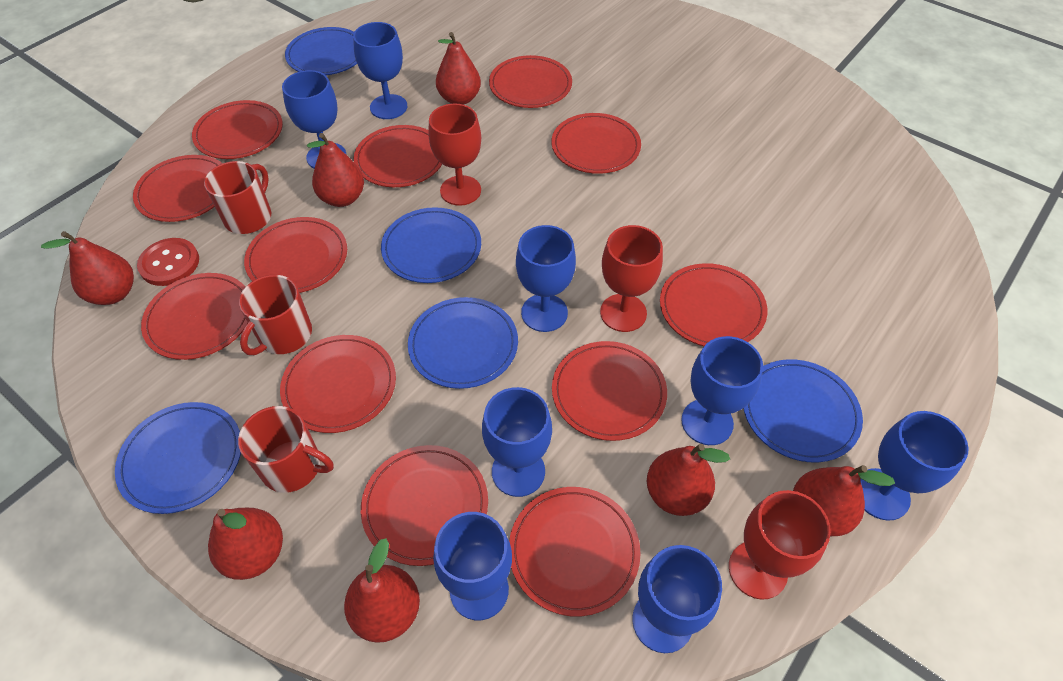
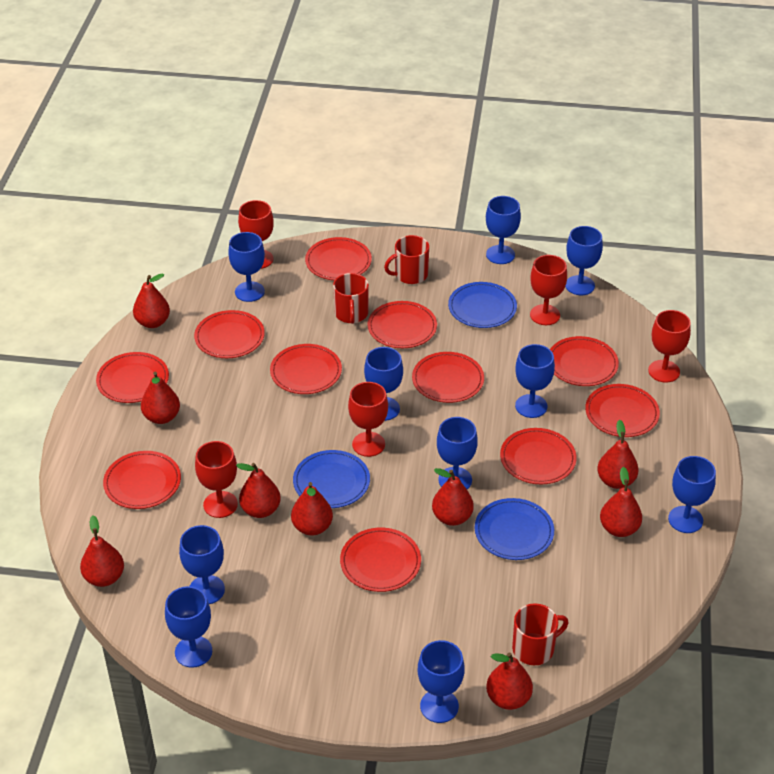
blue goblet: 8 -> 10
blue plate: 5 -> 3
red button: 1 -> 0
red goblet: 3 -> 5
red pear: 7 -> 9
red plate: 12 -> 11

